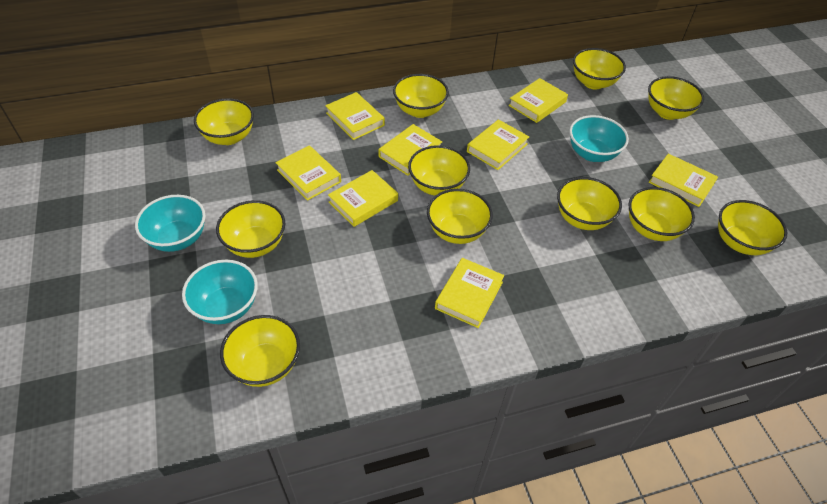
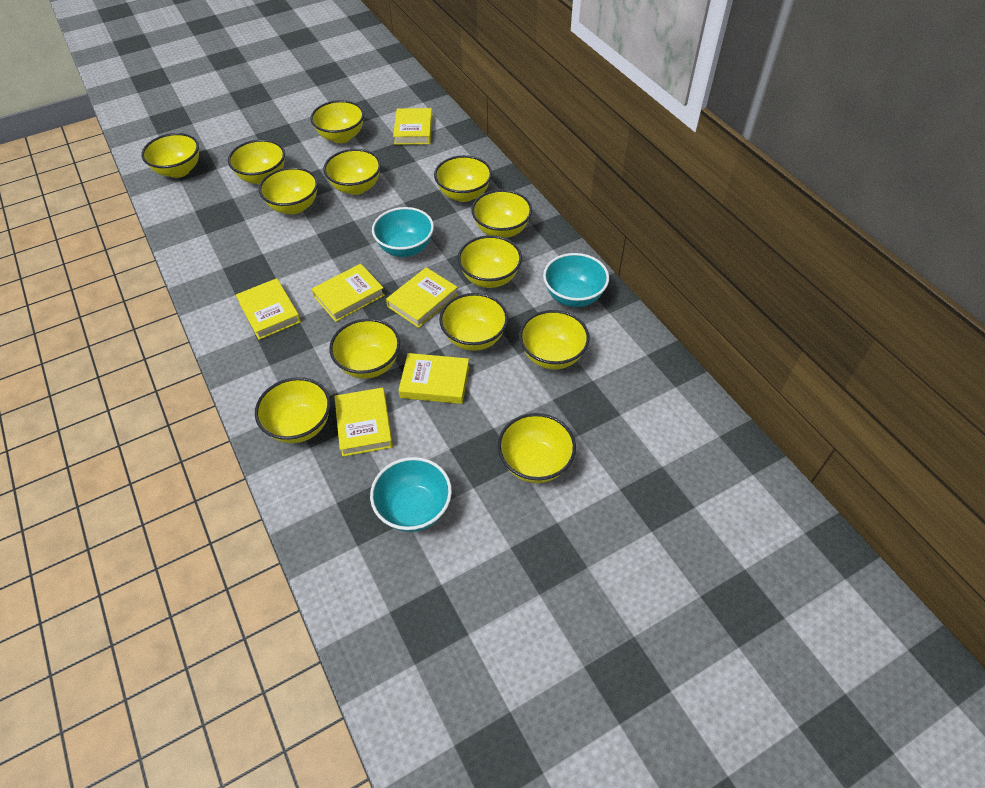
yellow book: 8 -> 6
yellow bowl: 11 -> 13

